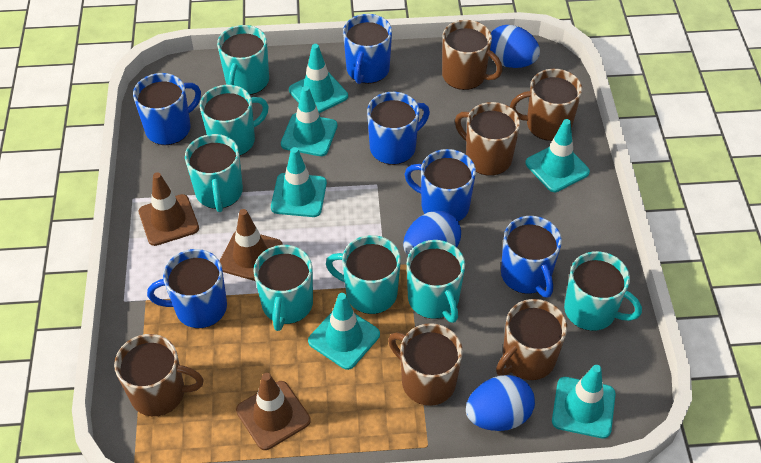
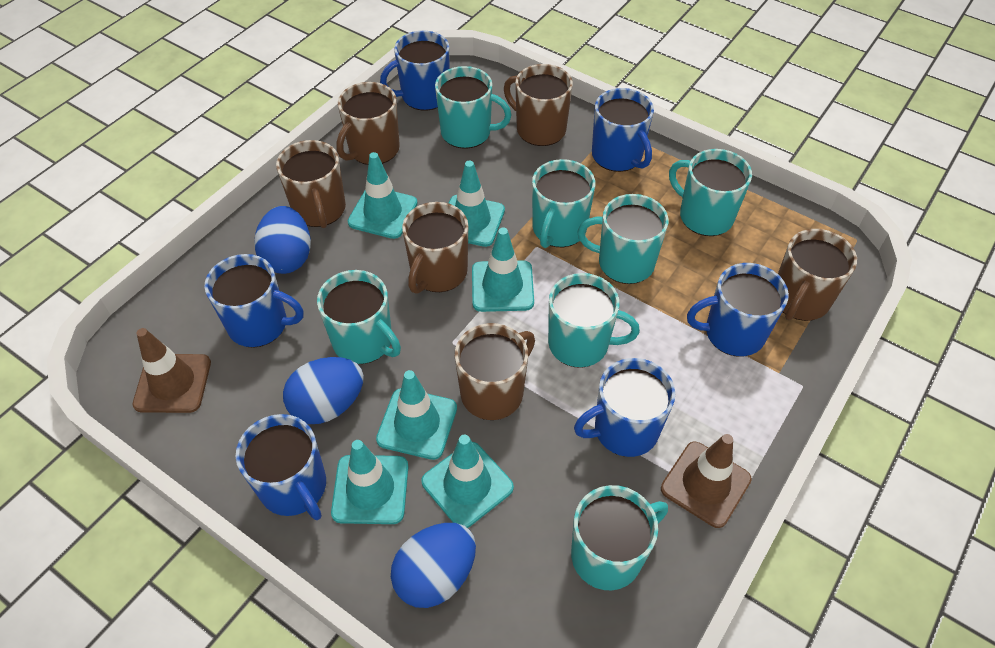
brown traffic cone: 3 -> 2

